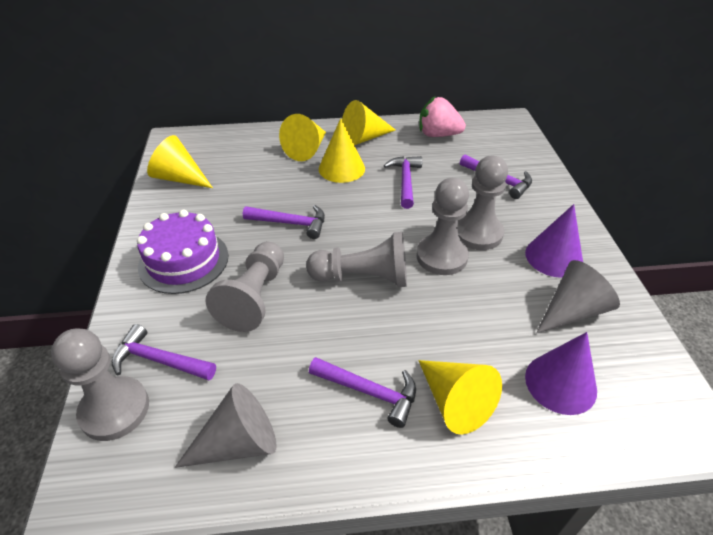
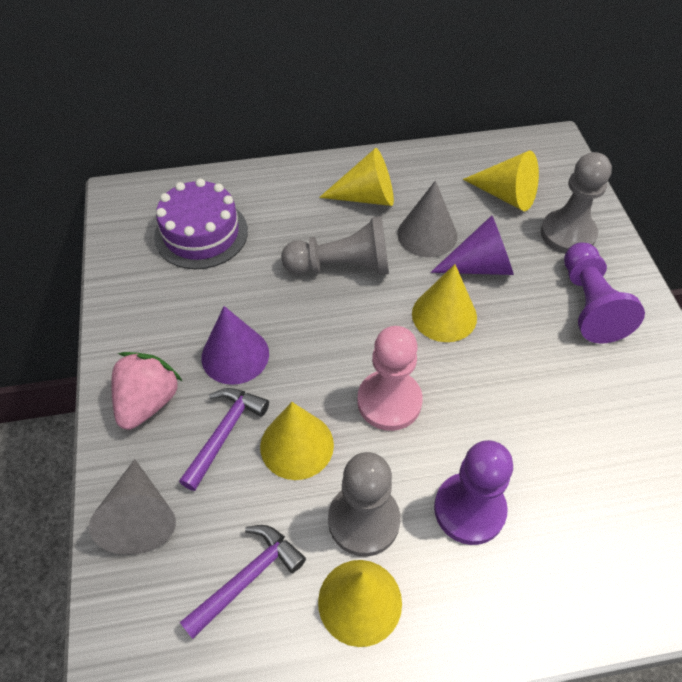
grey pawn: 5 -> 3
pink pawn: 0 -> 1
purple hammer: 5 -> 2
purple pawn: 0 -> 2

